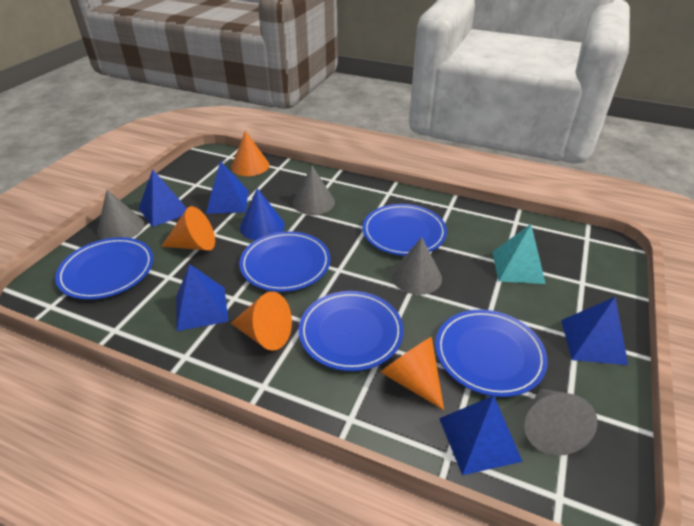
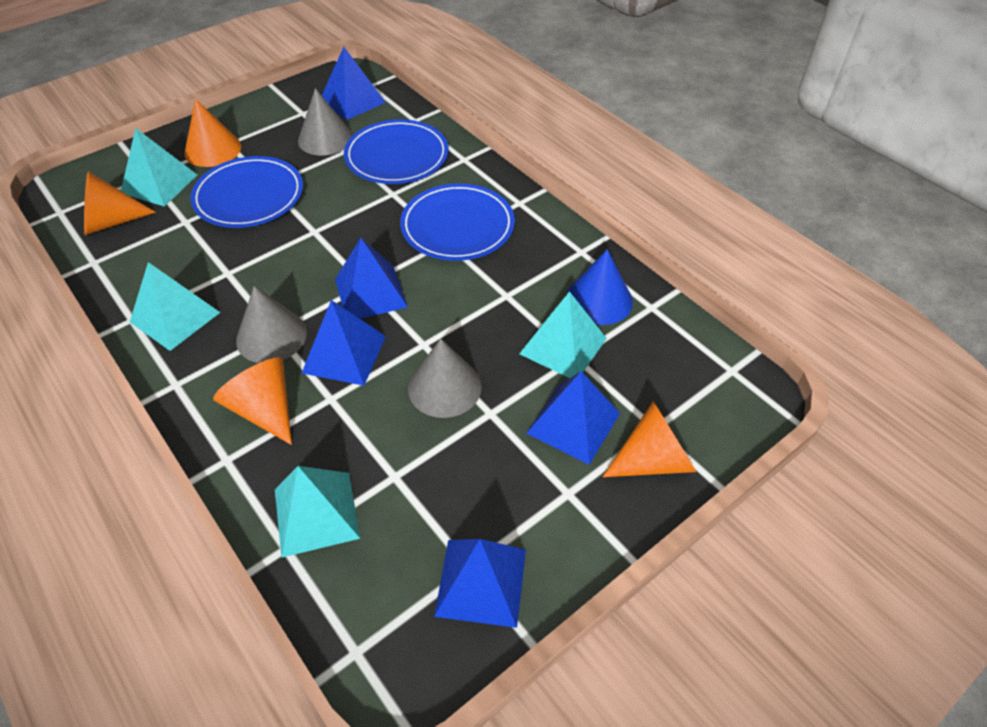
blue plate: 5 -> 3
grey cone: 4 -> 3
turquoise pyramid: 1 -> 4

